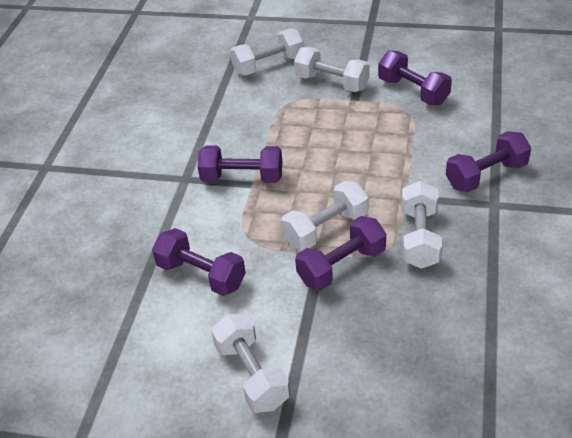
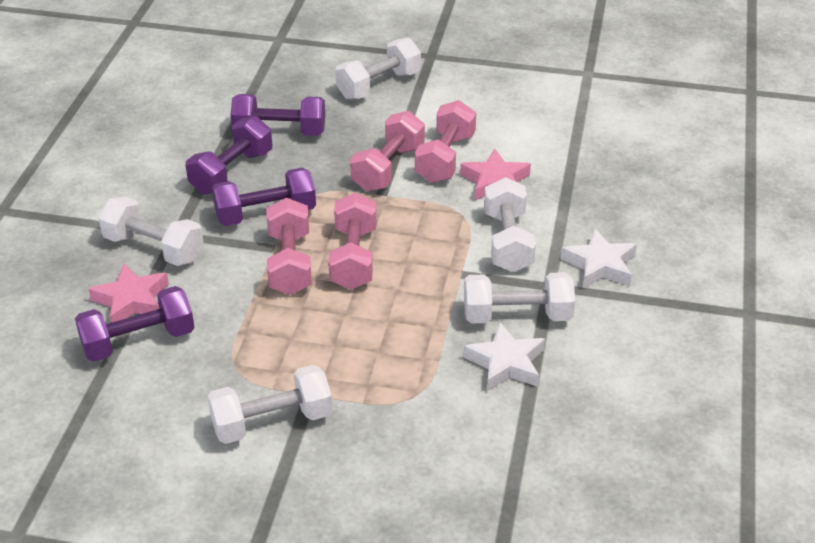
pink dumbbell: 0 -> 4
pink star: 0 -> 2
purple dumbbell: 5 -> 4
white star: 0 -> 2

